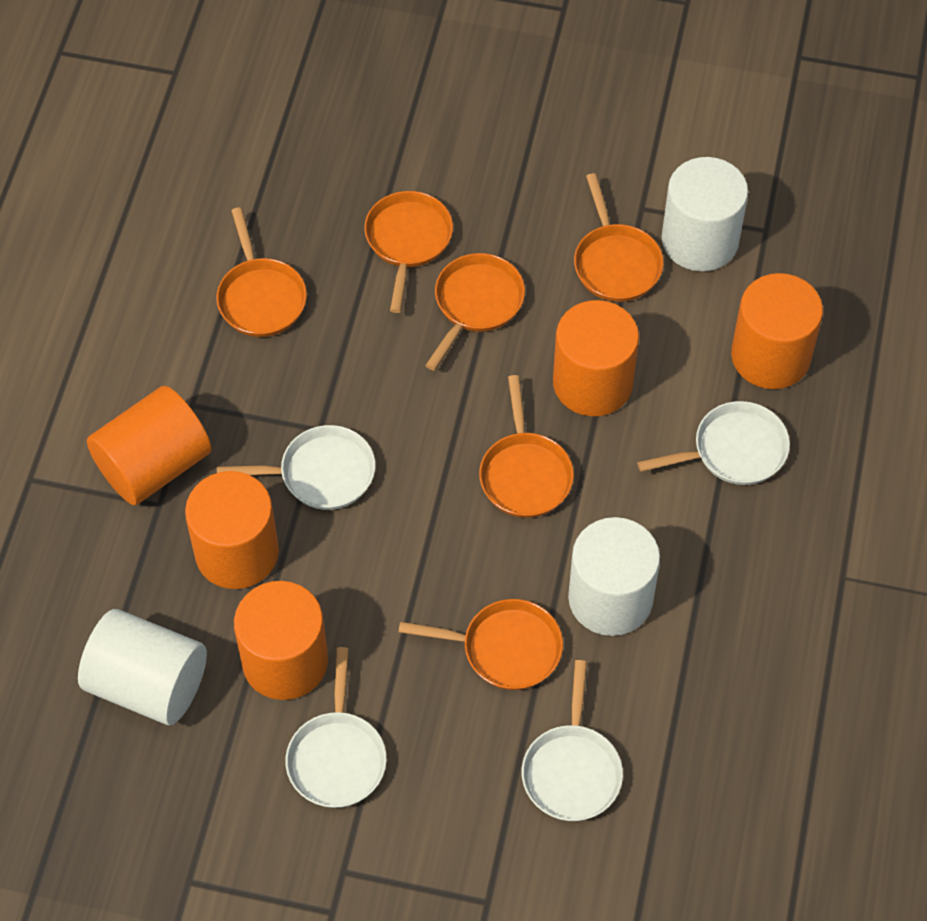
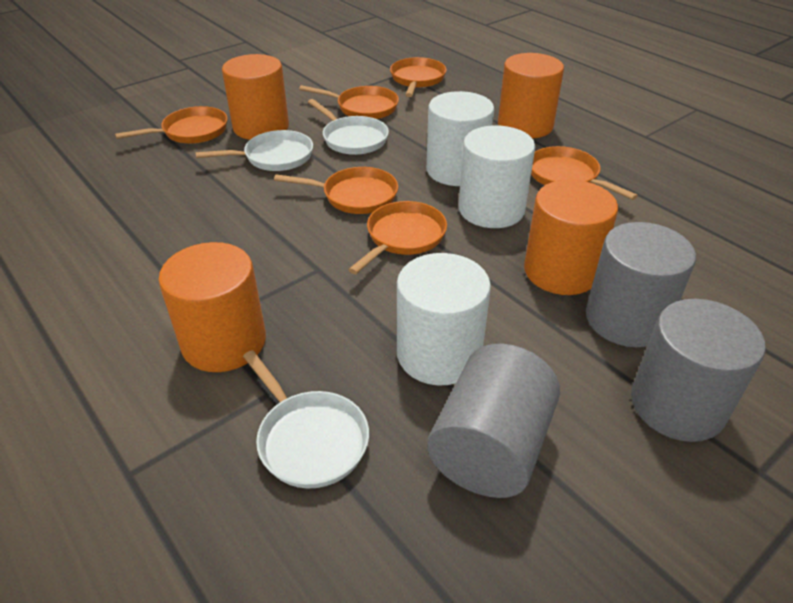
grey cylinder: 0 -> 3
orange cylinder: 5 -> 4
white pan: 4 -> 3

